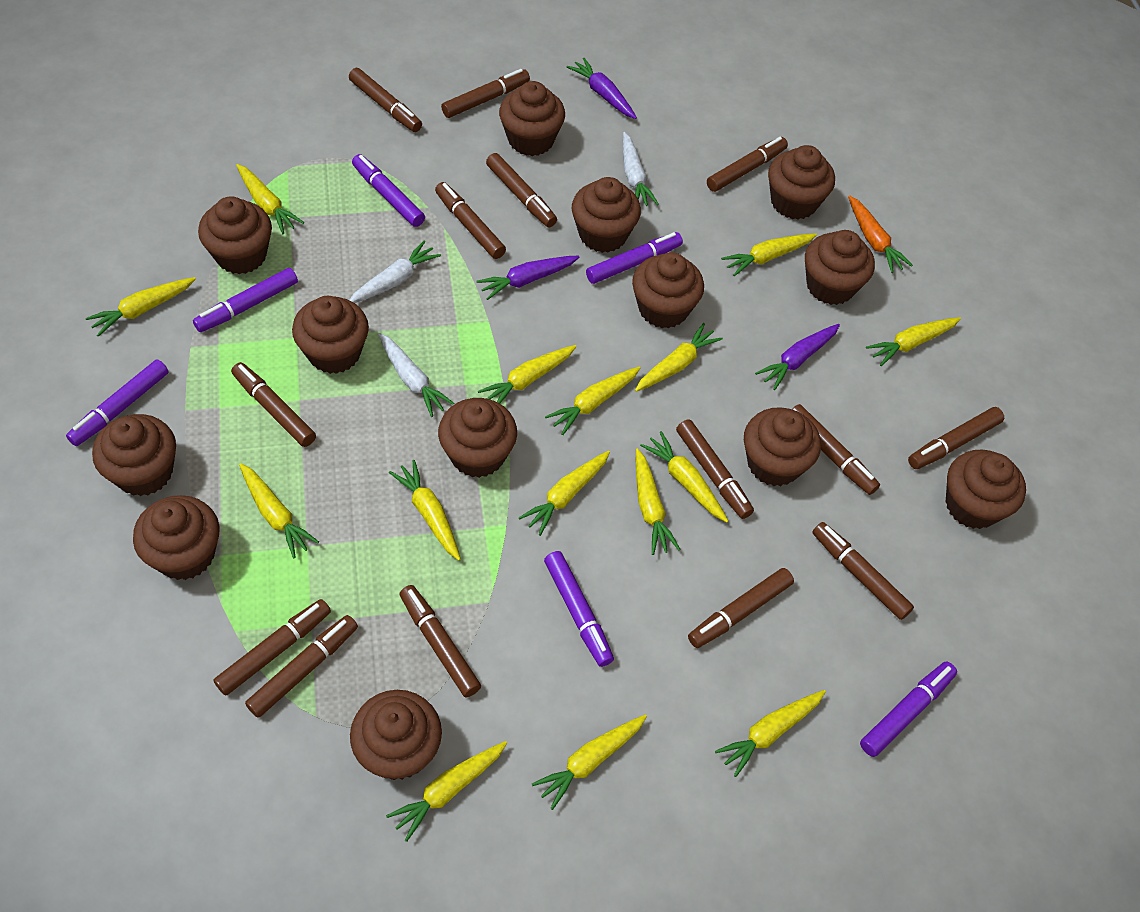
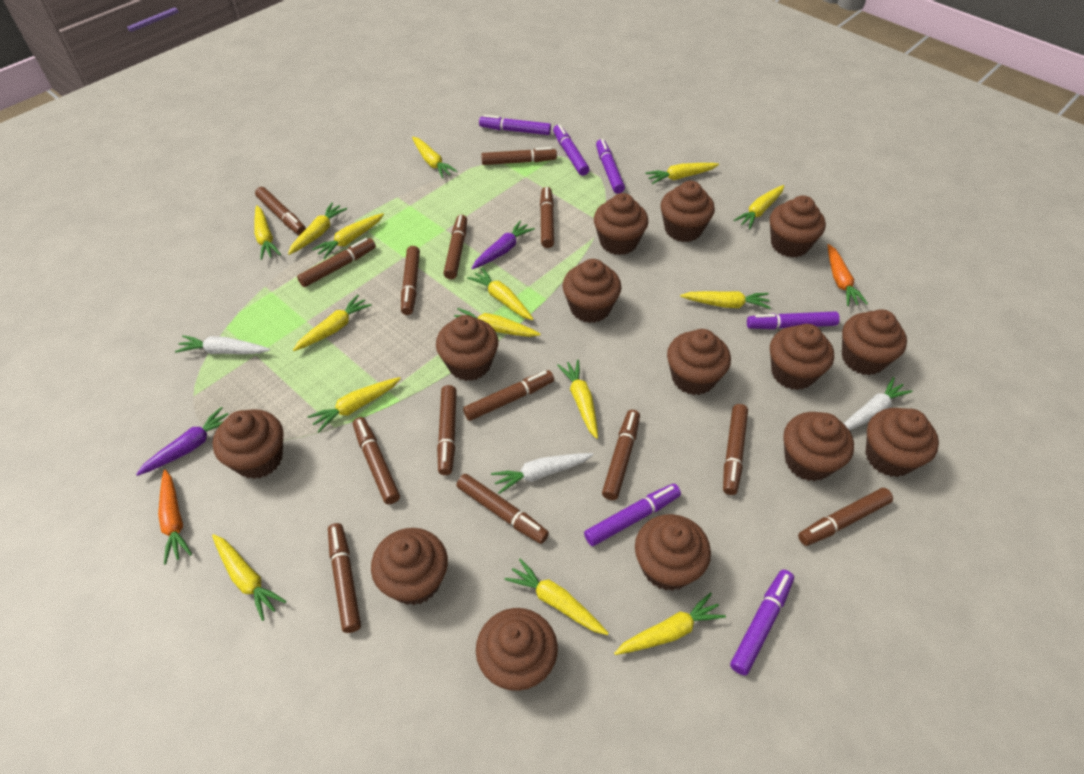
brown cupcake: 13 -> 14
orange carrot: 1 -> 2
purple carrot: 3 -> 2

